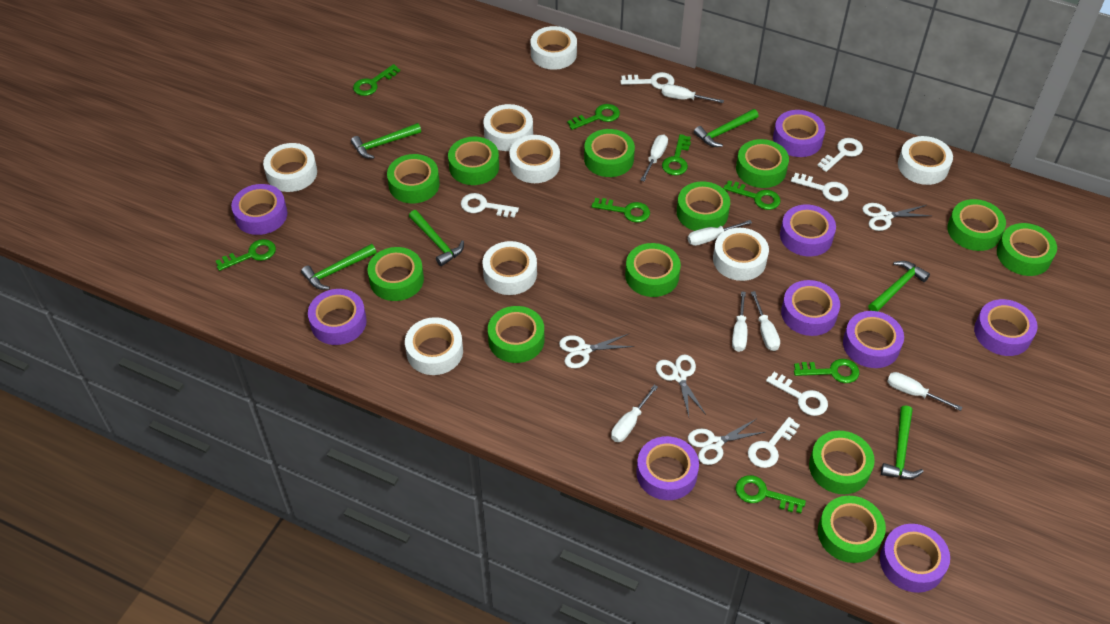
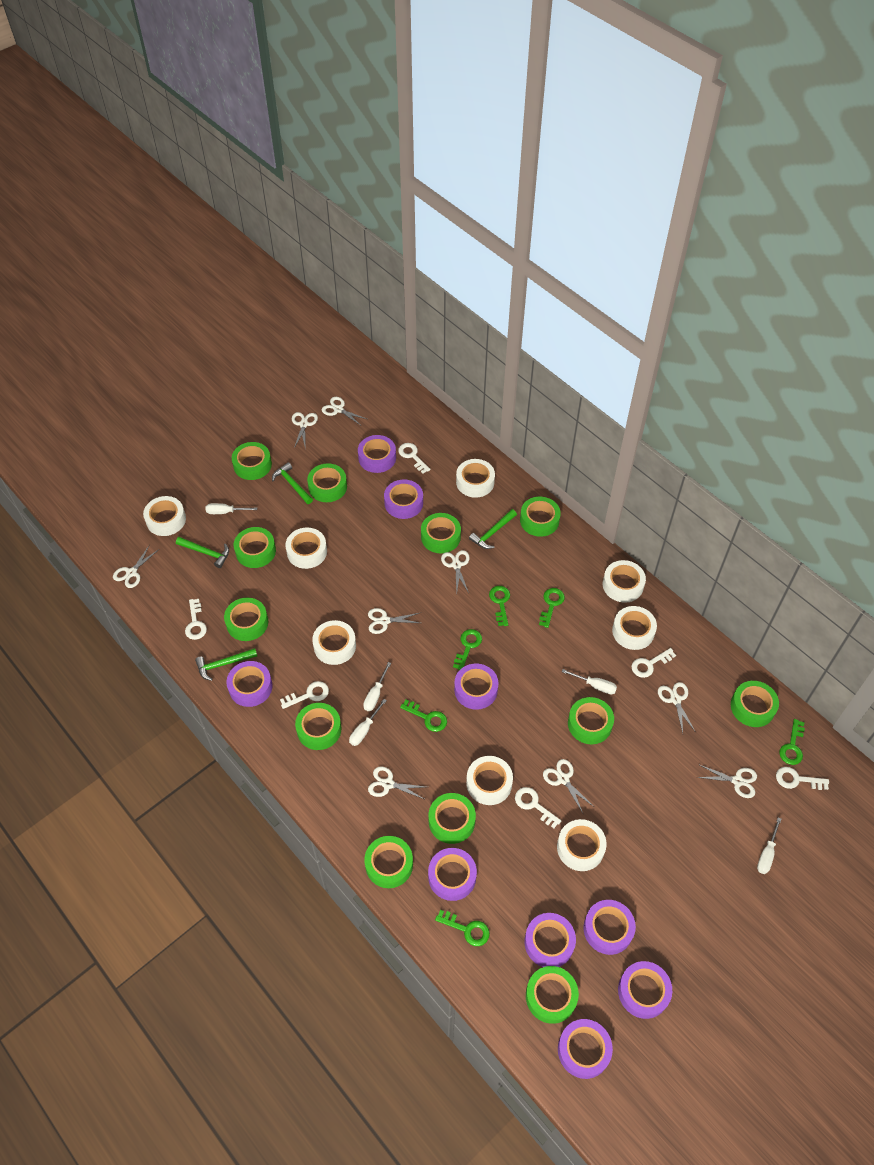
green hammer: 6 -> 4
green key: 8 -> 6
white scissors: 4 -> 9
white screwdriver: 7 -> 5

